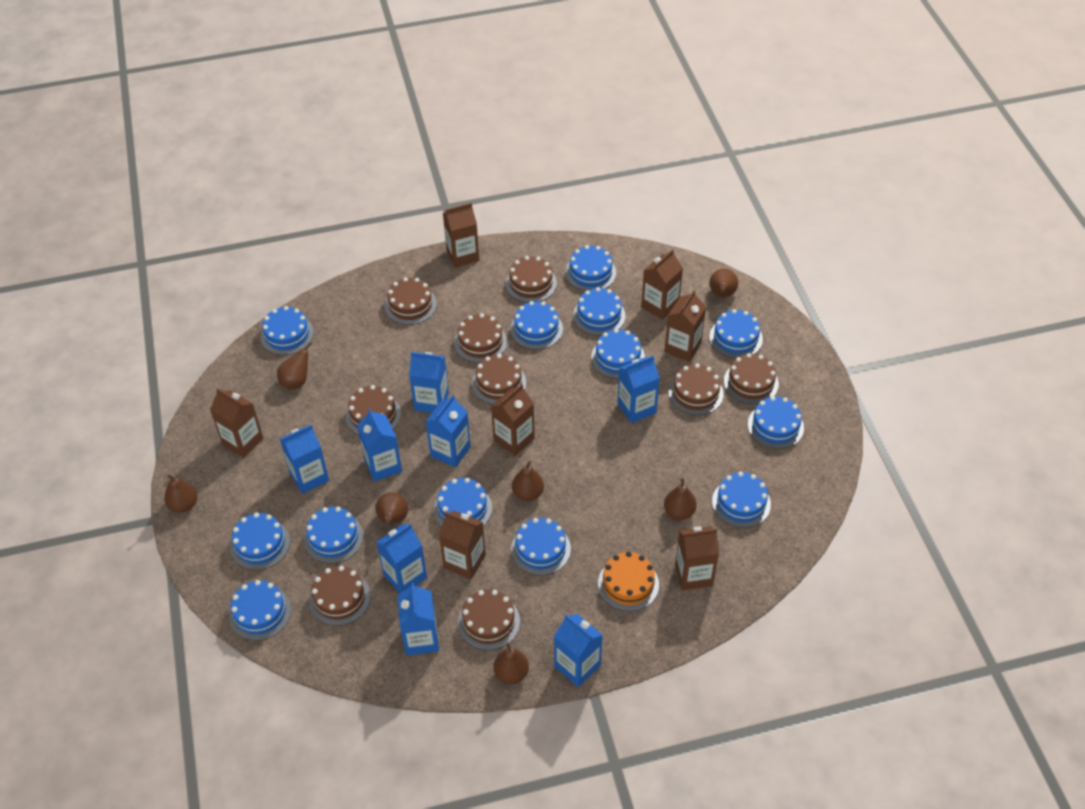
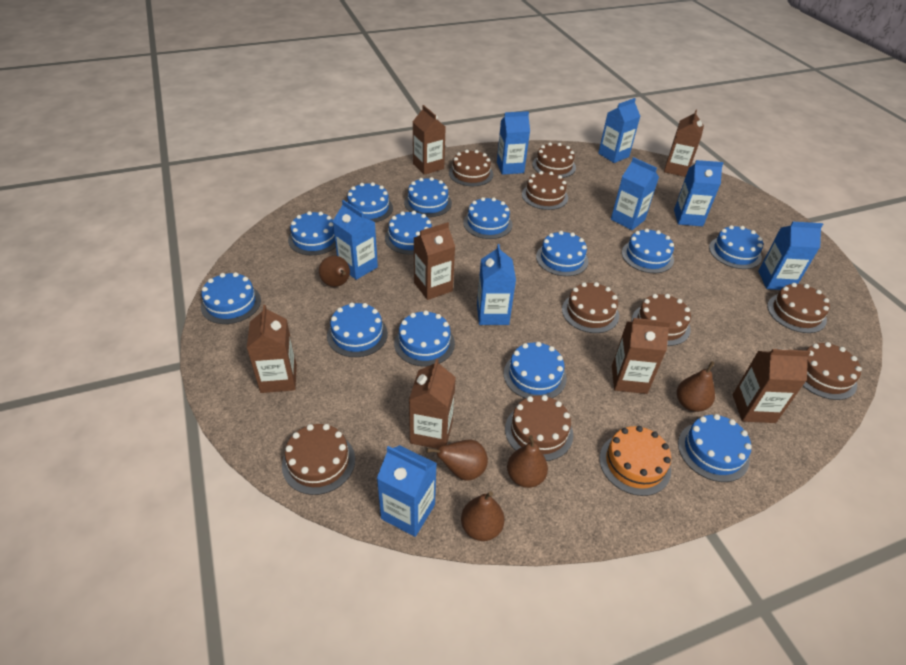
brown pear: 7 -> 5

